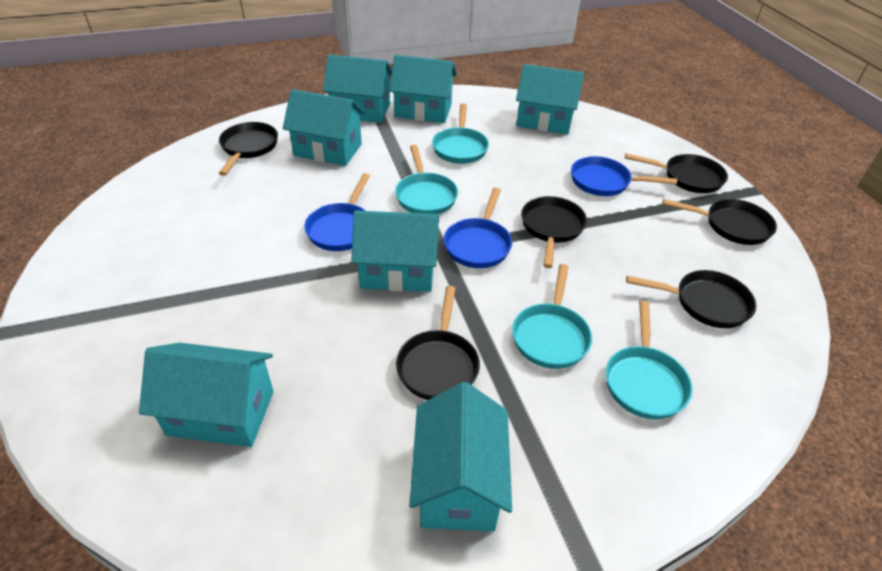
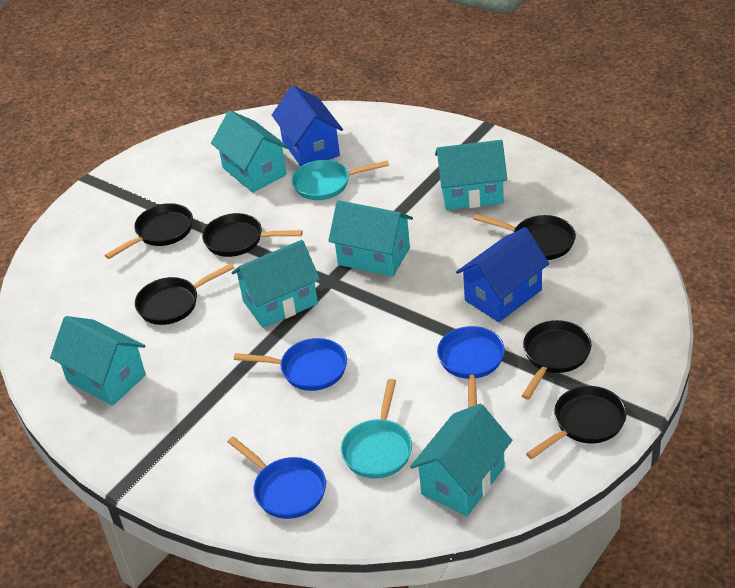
blue house: 0 -> 2
turquoise house: 7 -> 6
turquoise pan: 4 -> 2

